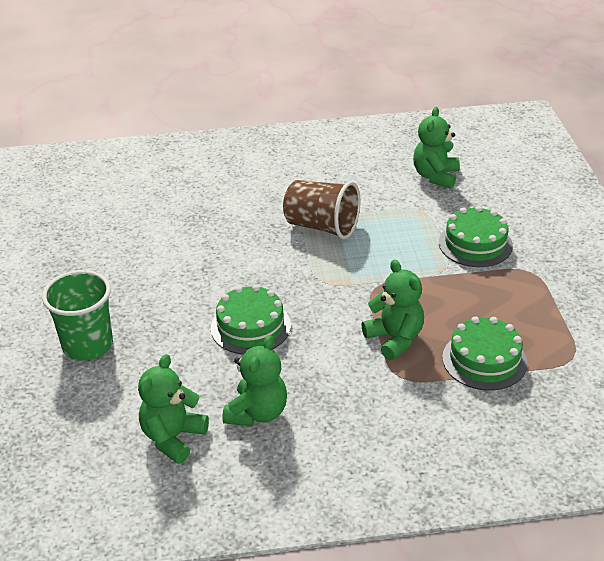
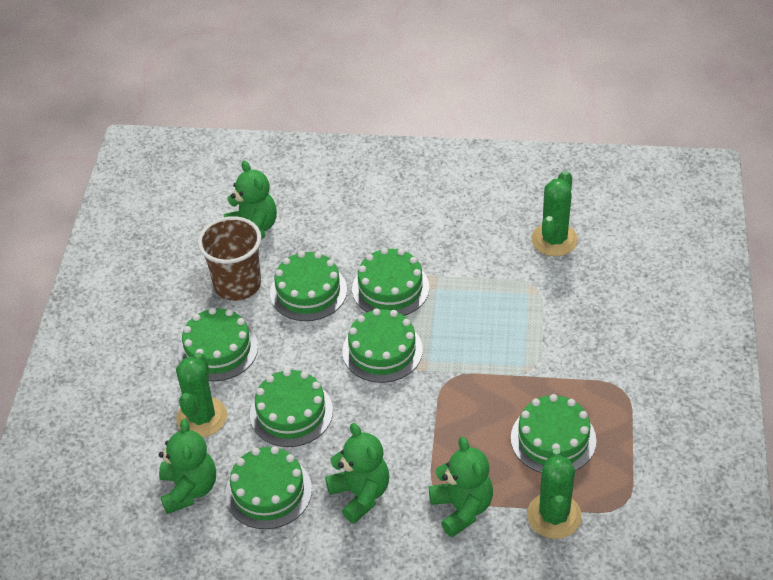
green cactus: 0 -> 3
green cake: 3 -> 7
green cup: 1 -> 0

